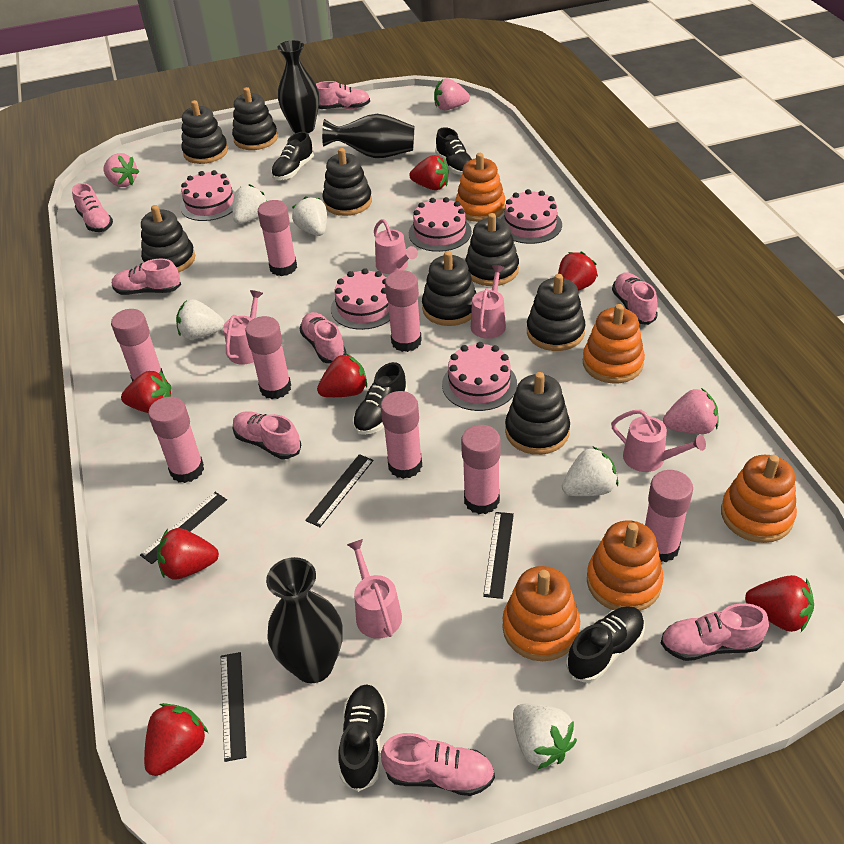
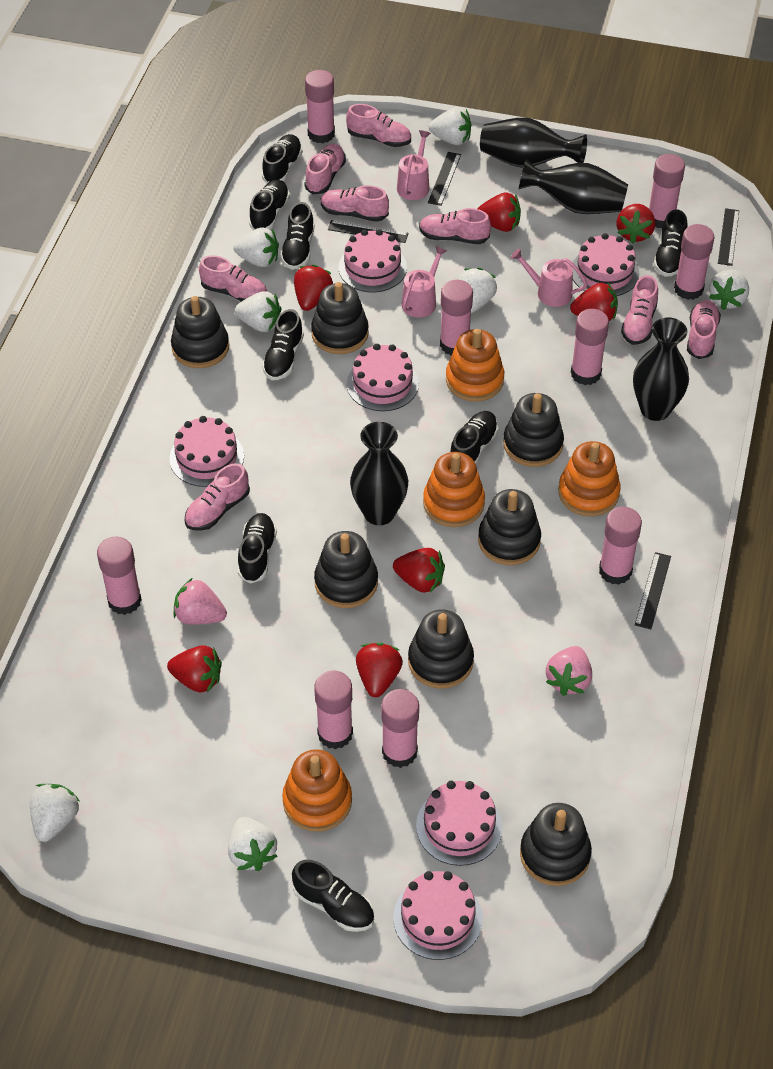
black shoe: 5 -> 8
black stacking toy: 8 -> 7
black vase: 3 -> 4
orange stacking toy: 5 -> 4
pink cake: 5 -> 6
pink glue stick: 8 -> 9
pink strawberry: 3 -> 2
pink watering can: 5 -> 3
white strawberry: 5 -> 7

